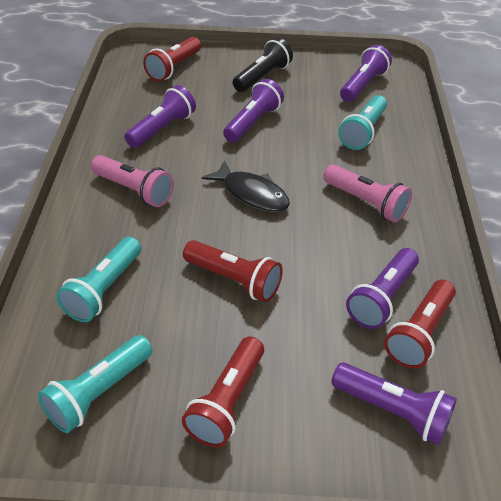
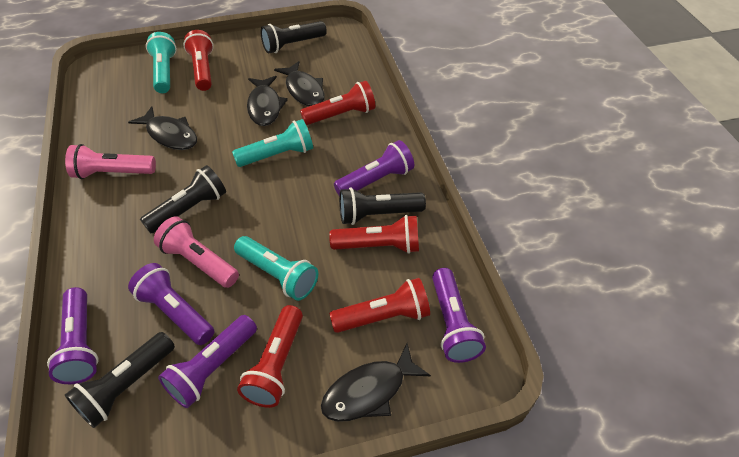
black fish: 1 -> 4
black flashlight: 1 -> 4
red flashlight: 4 -> 5

